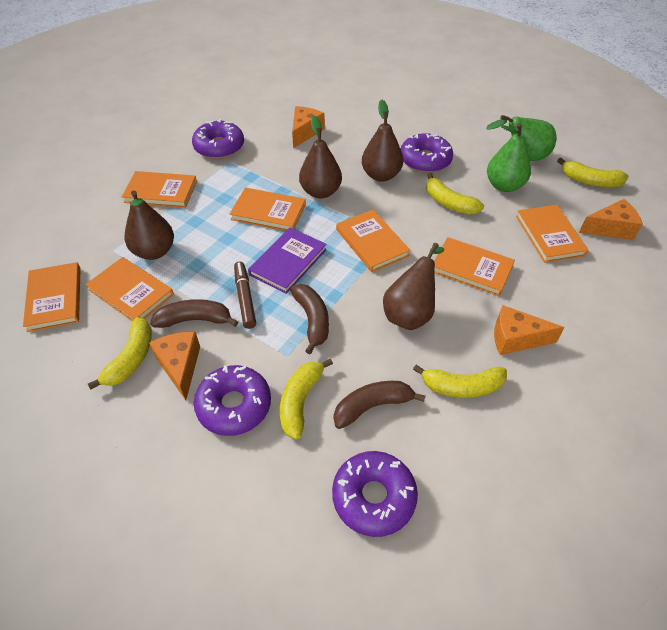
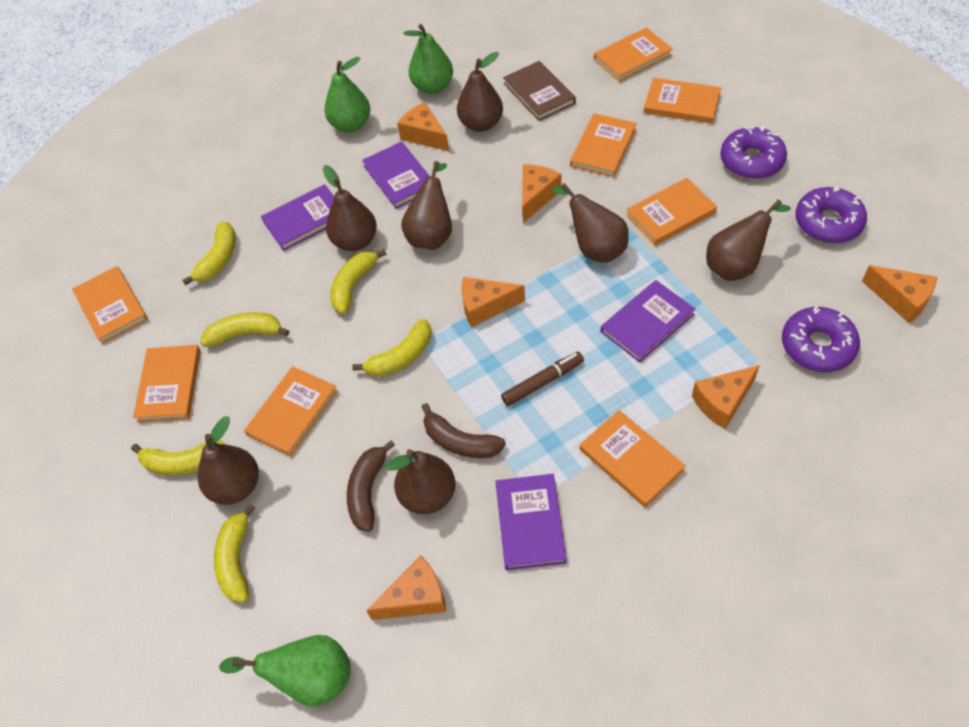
brown banana: 3 -> 2
brown book: 0 -> 1
brown pear: 4 -> 7
green pear: 2 -> 3
orange book: 7 -> 8
orange cheese: 4 -> 6
purple book: 1 -> 4
purple donut: 4 -> 3
yellow banana: 5 -> 6

